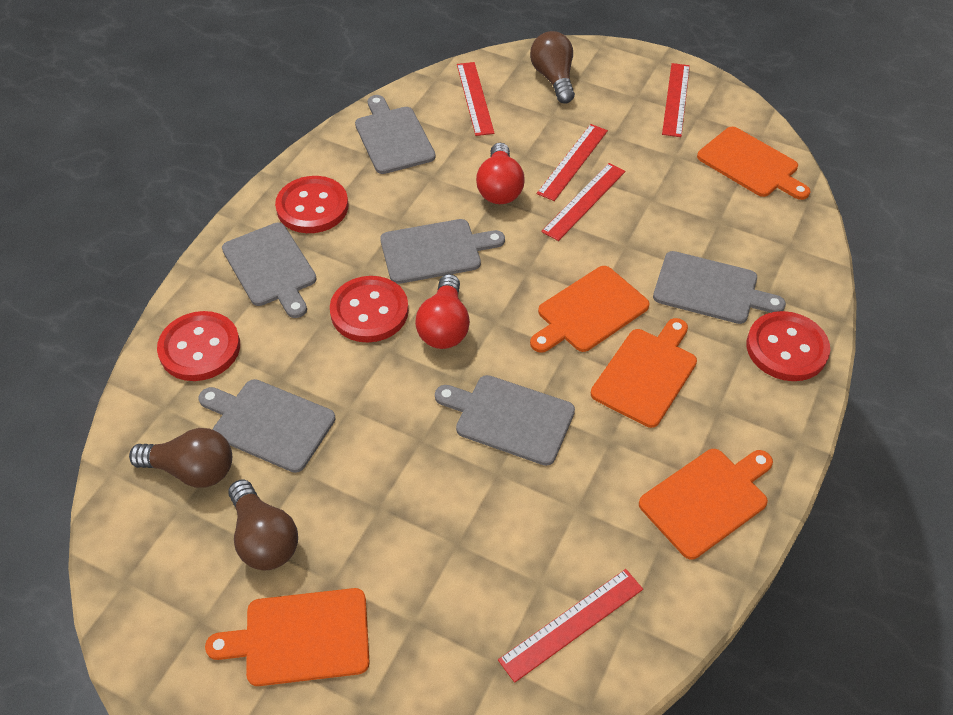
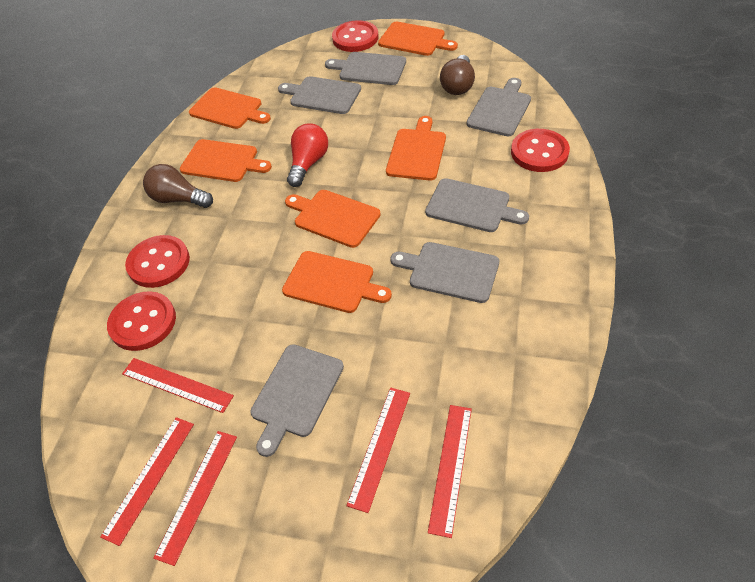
brown light bulb: 3 -> 2
orange cutting board: 5 -> 6
red light bulb: 2 -> 1

